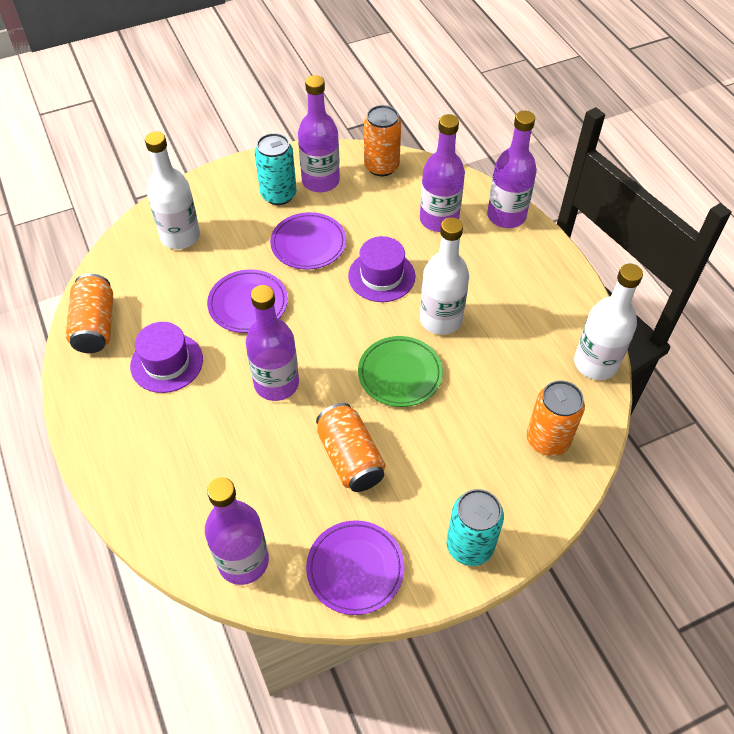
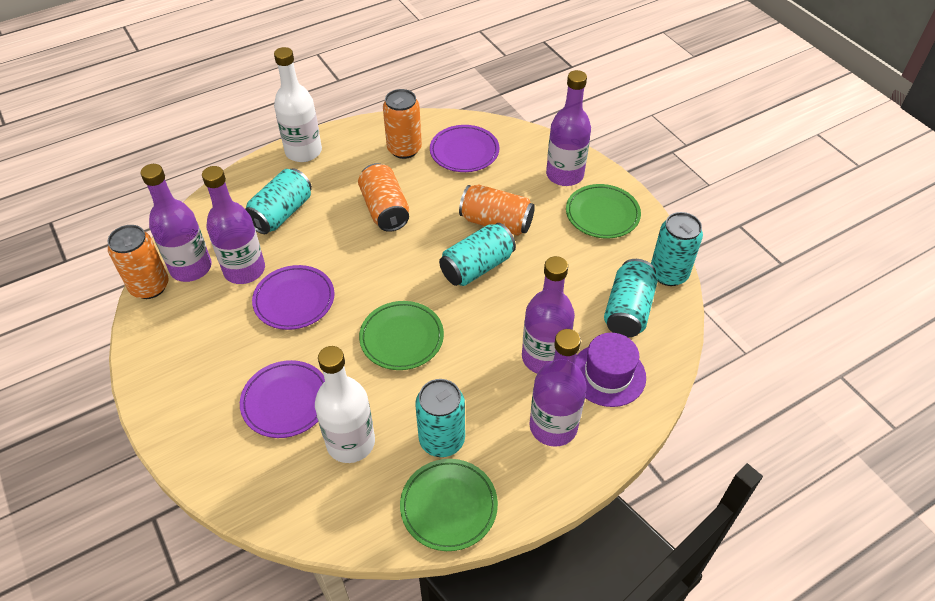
green plate: 1 -> 3
purple hat: 2 -> 1
turquoise can: 2 -> 5
white bottle: 3 -> 2

